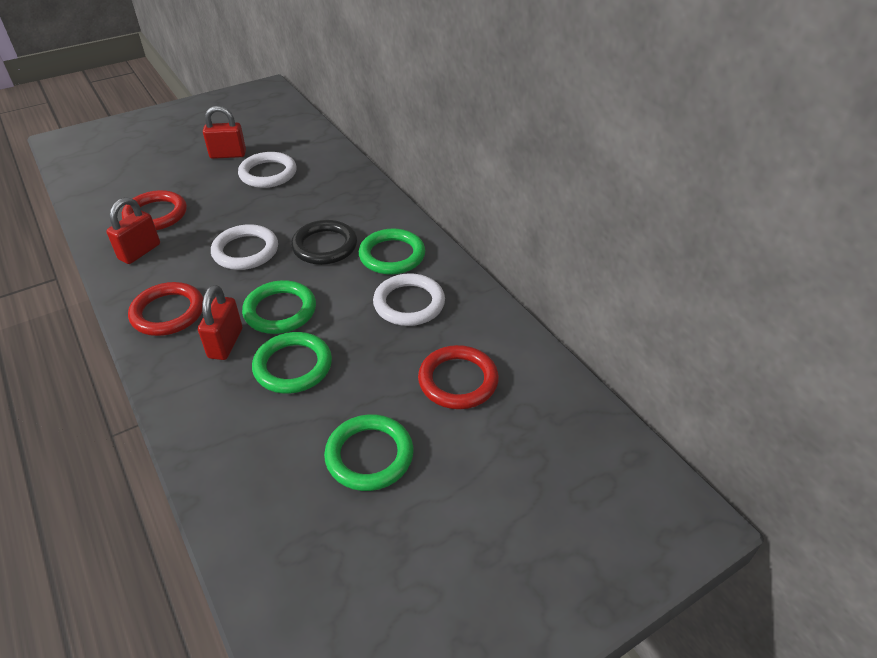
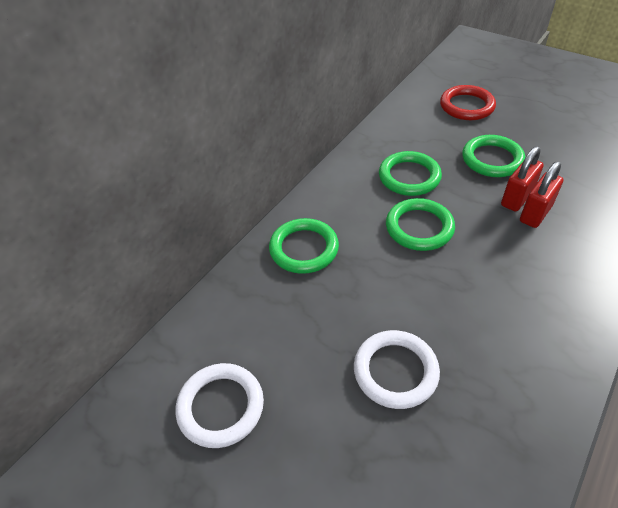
black ring: 1 -> 0
red padlock: 3 -> 2
red ring: 3 -> 1
white ring: 3 -> 2

